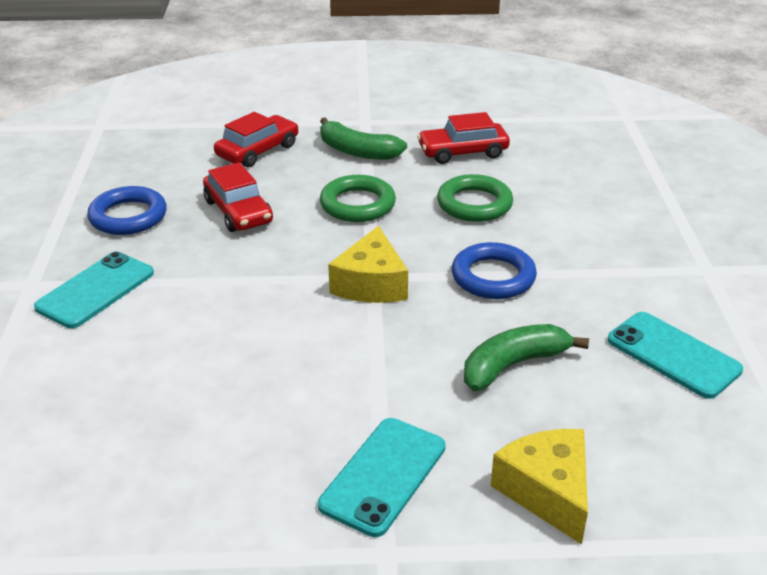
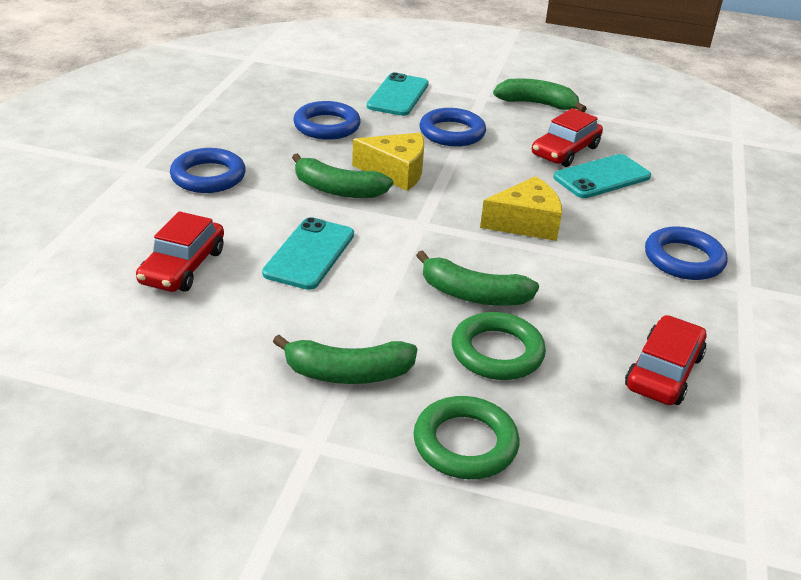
blue ring: 2 -> 4
green banana: 2 -> 4

